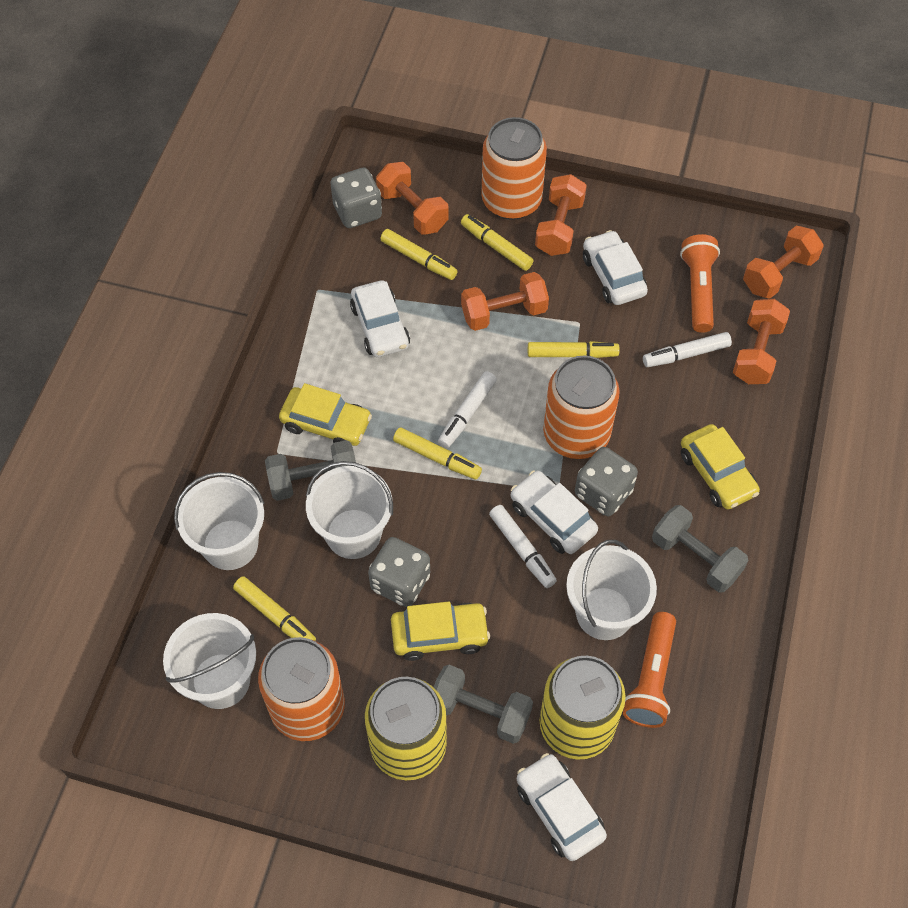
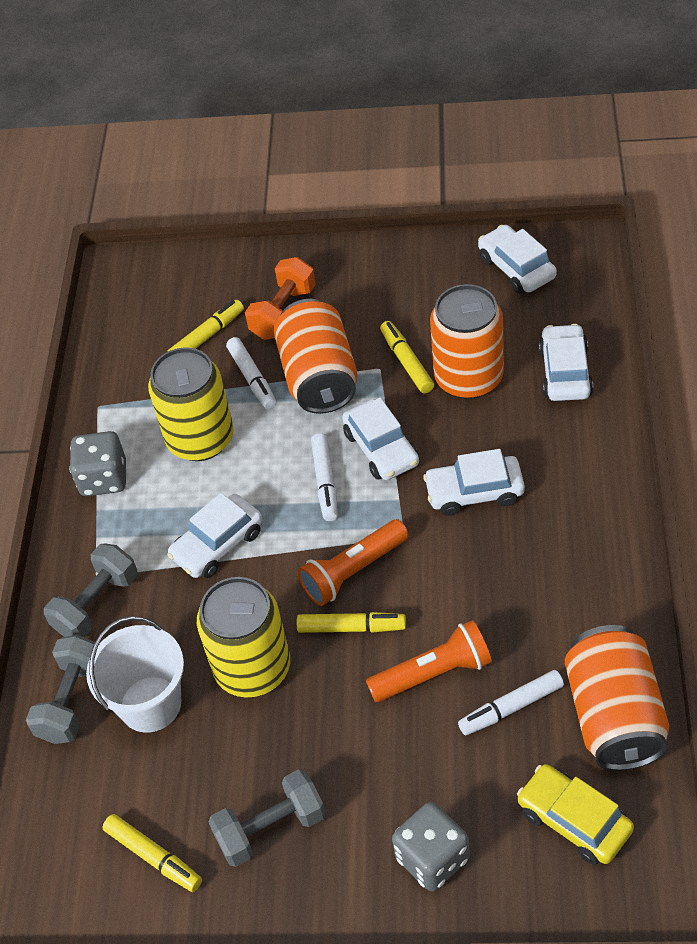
grey dice: 3 -> 2
orange dumbbell: 5 -> 1
white bucket: 4 -> 1
white car: 4 -> 5
yellow car: 3 -> 1
yellow marker: 5 -> 4

